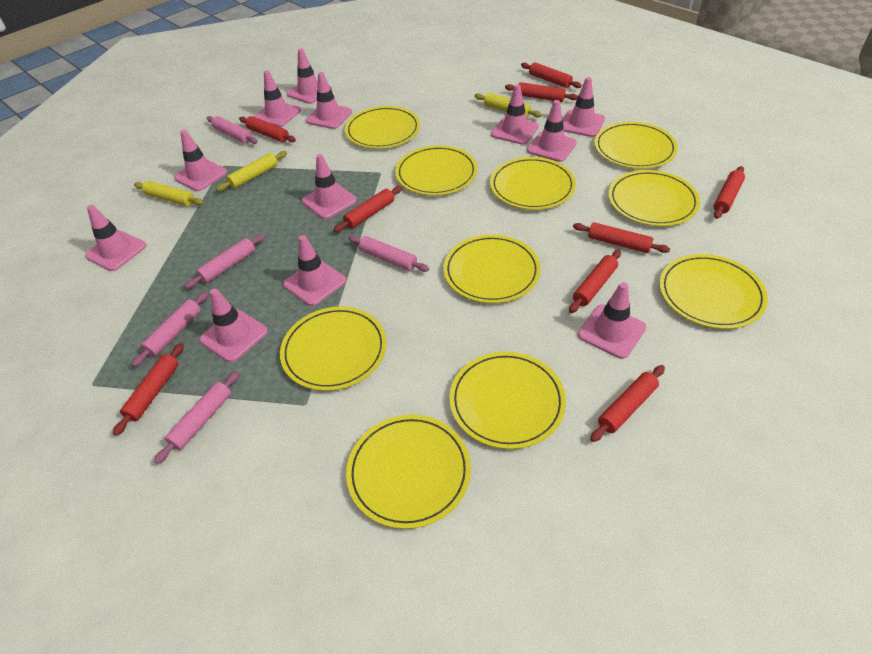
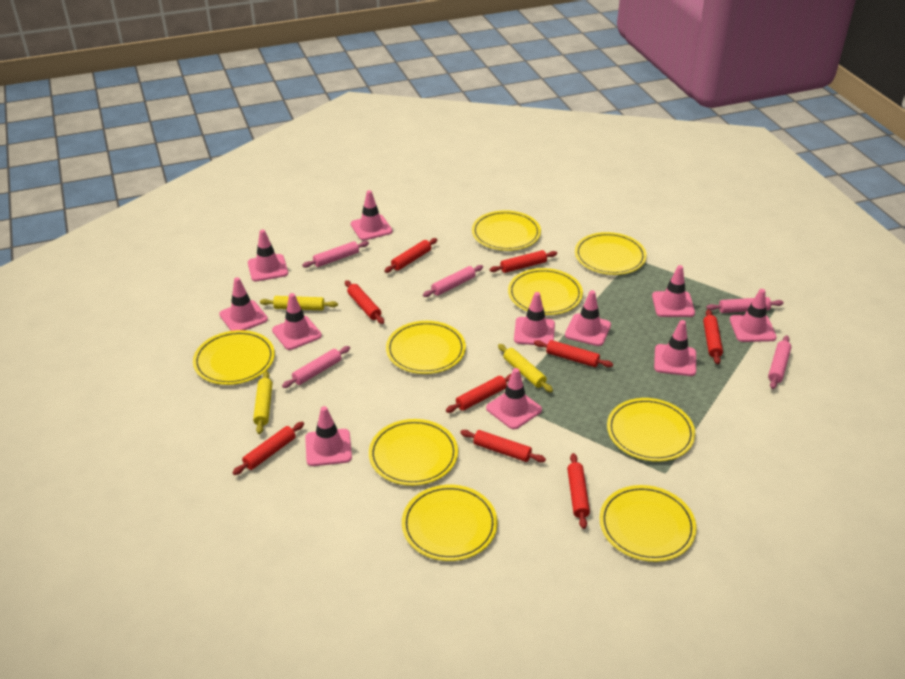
pink traffic cone: 12 -> 11
yellow plate: 10 -> 9

